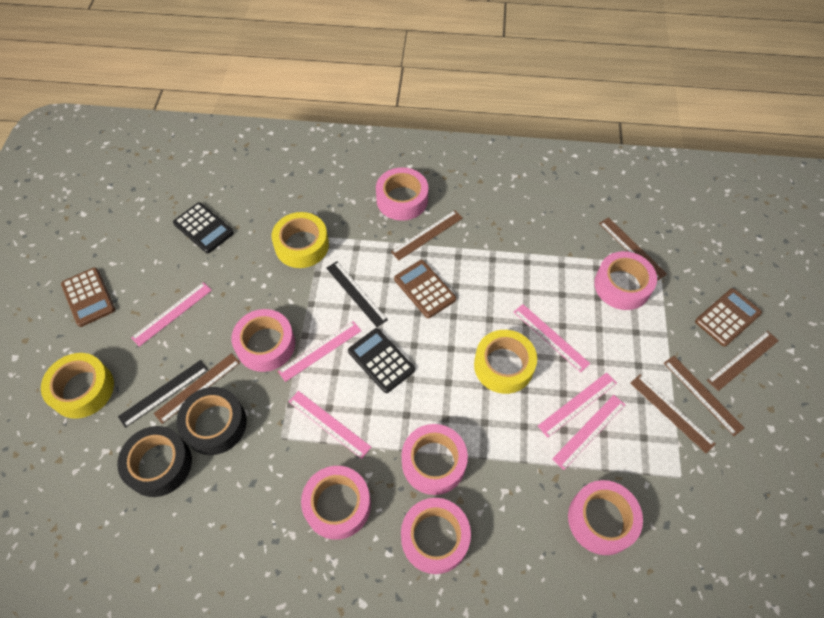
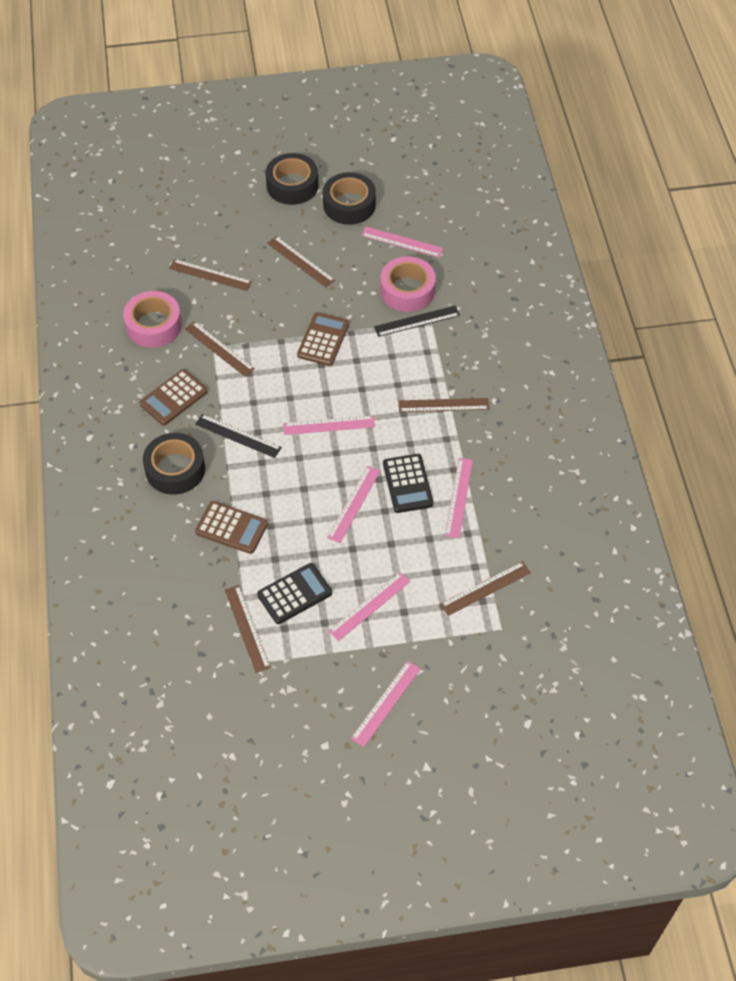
black tape: 2 -> 3
pink tape: 7 -> 2
yellow tape: 3 -> 0

